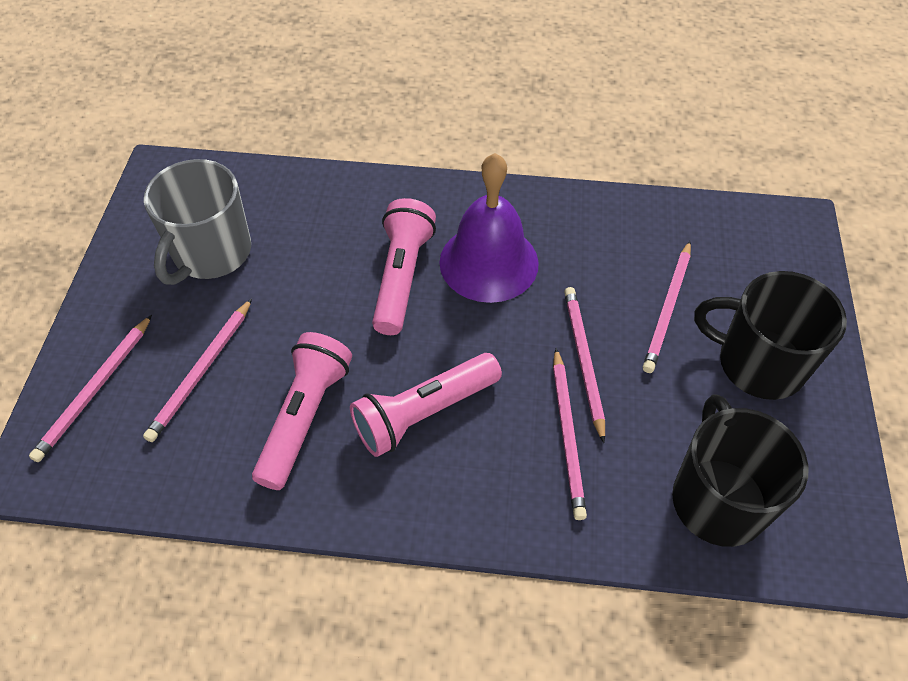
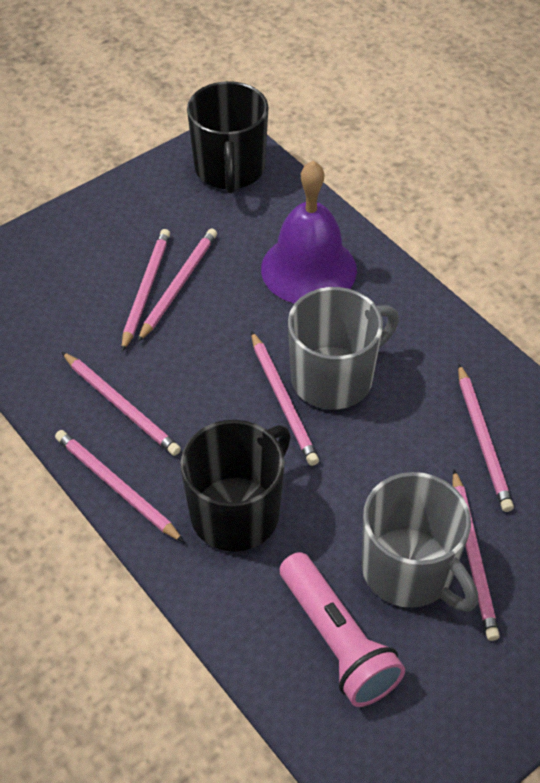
grey mug: 1 -> 2
pink flashlight: 3 -> 1
pink pencil: 5 -> 7

